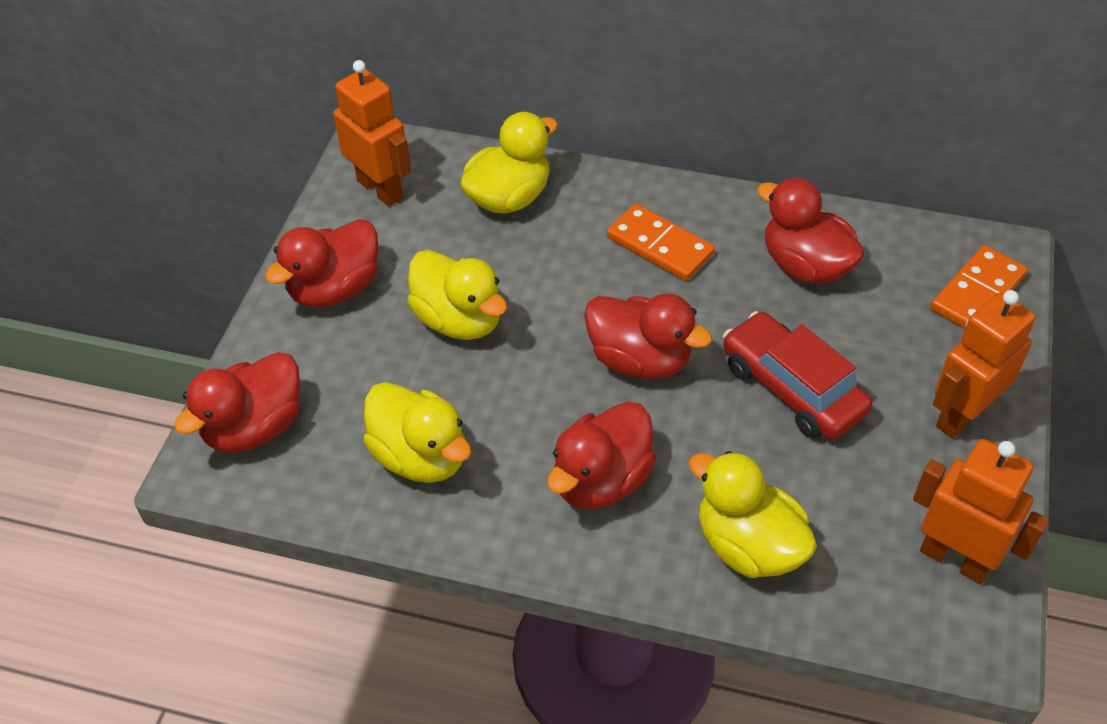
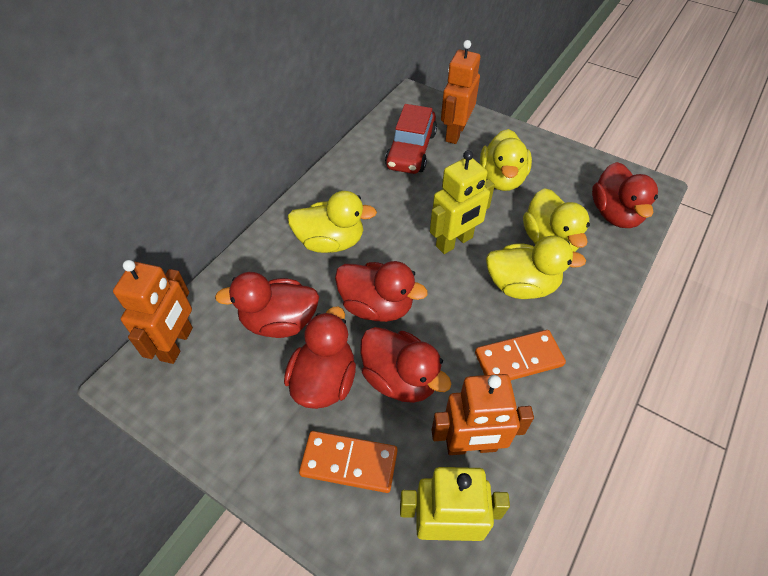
yellow robot: 0 -> 2

